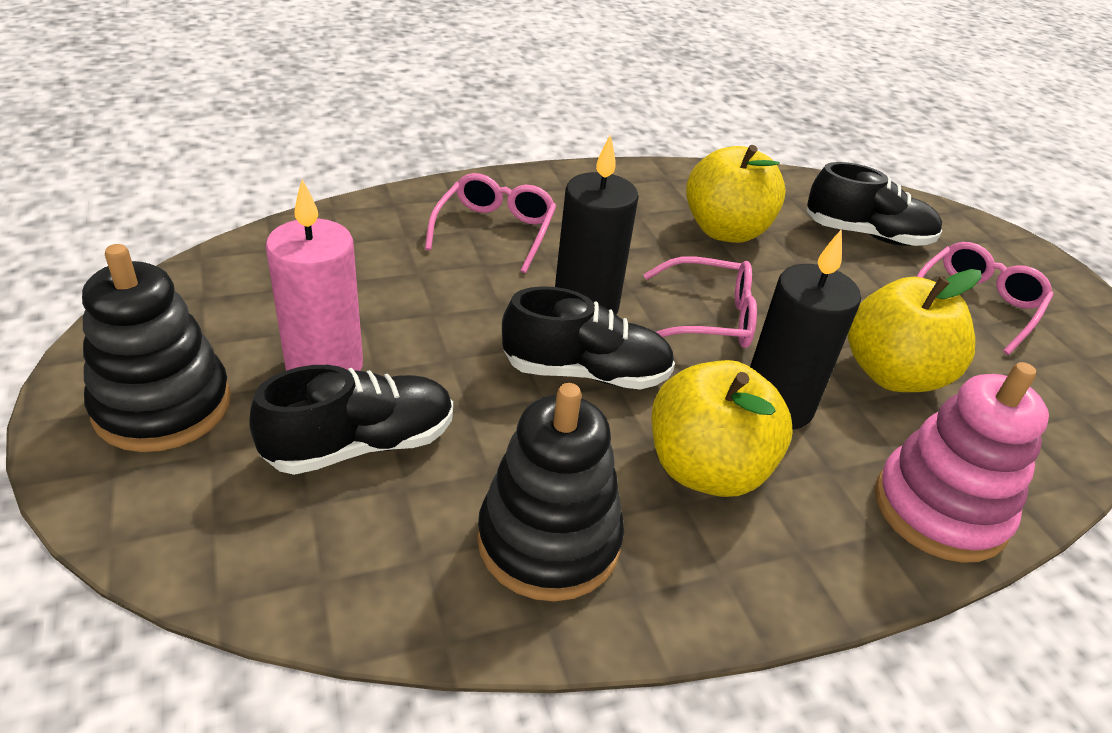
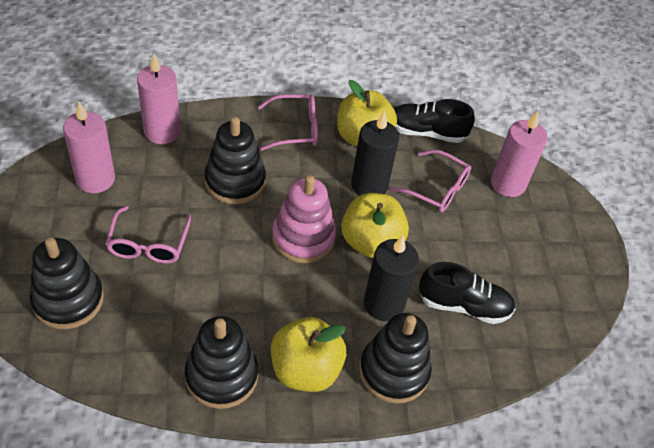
black shoe: 3 -> 2
black stacking toy: 2 -> 4
pink candle: 1 -> 3

